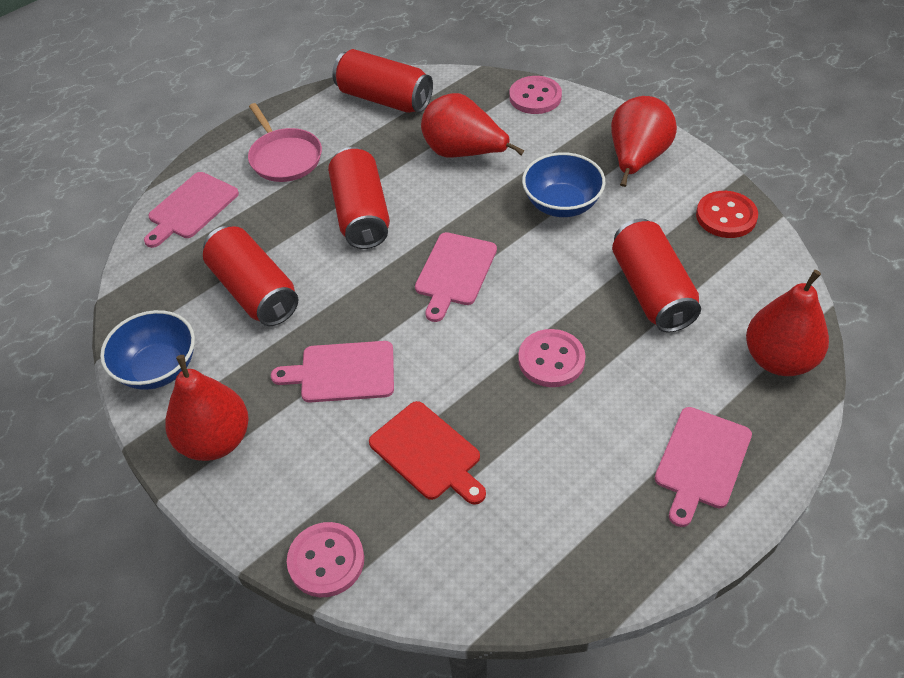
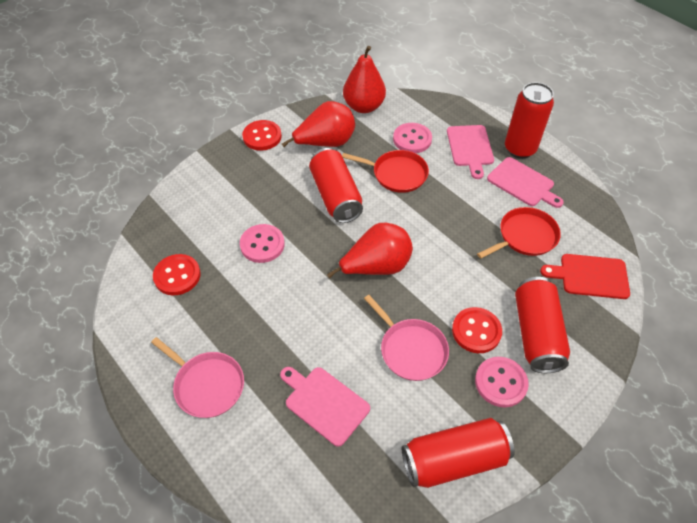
blue bowl: 2 -> 0
pink cutting board: 4 -> 3
pink pan: 1 -> 2
red button: 1 -> 3
red pan: 0 -> 2
red pear: 4 -> 3

